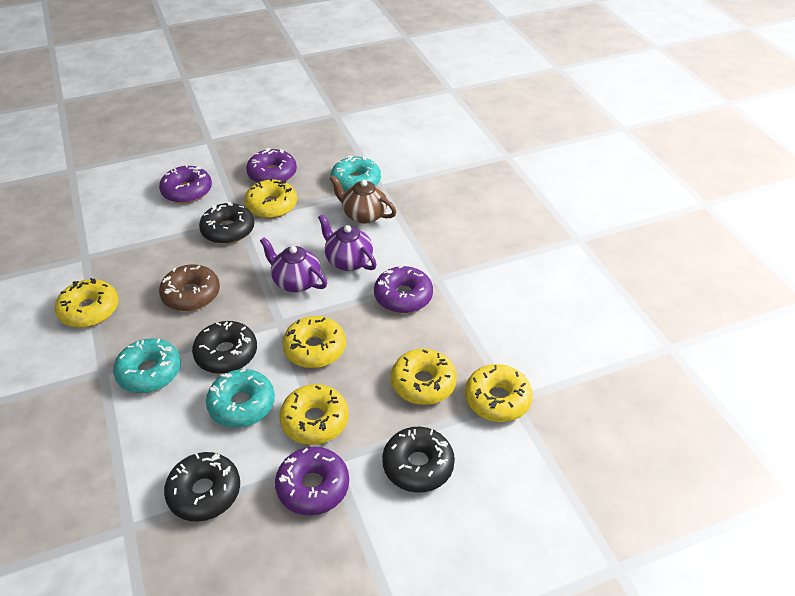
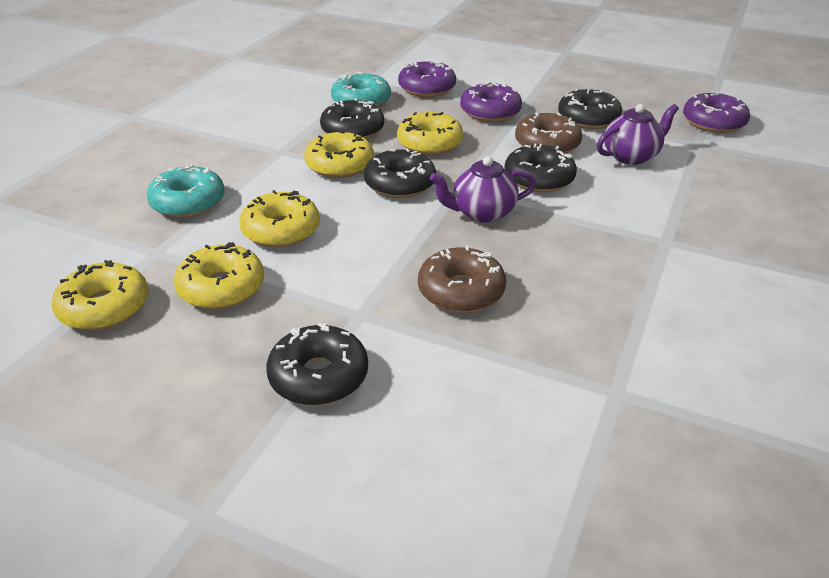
black donut: 4 -> 5
brown donut: 1 -> 2
brown teapot: 1 -> 0
purple donut: 4 -> 3
turquoise donut: 3 -> 2
yellow donut: 6 -> 5

